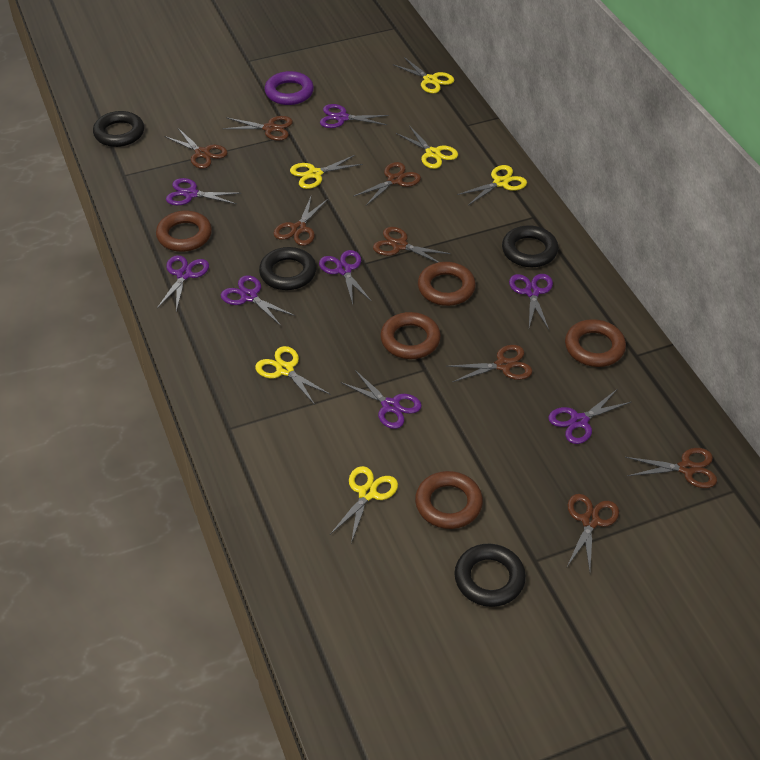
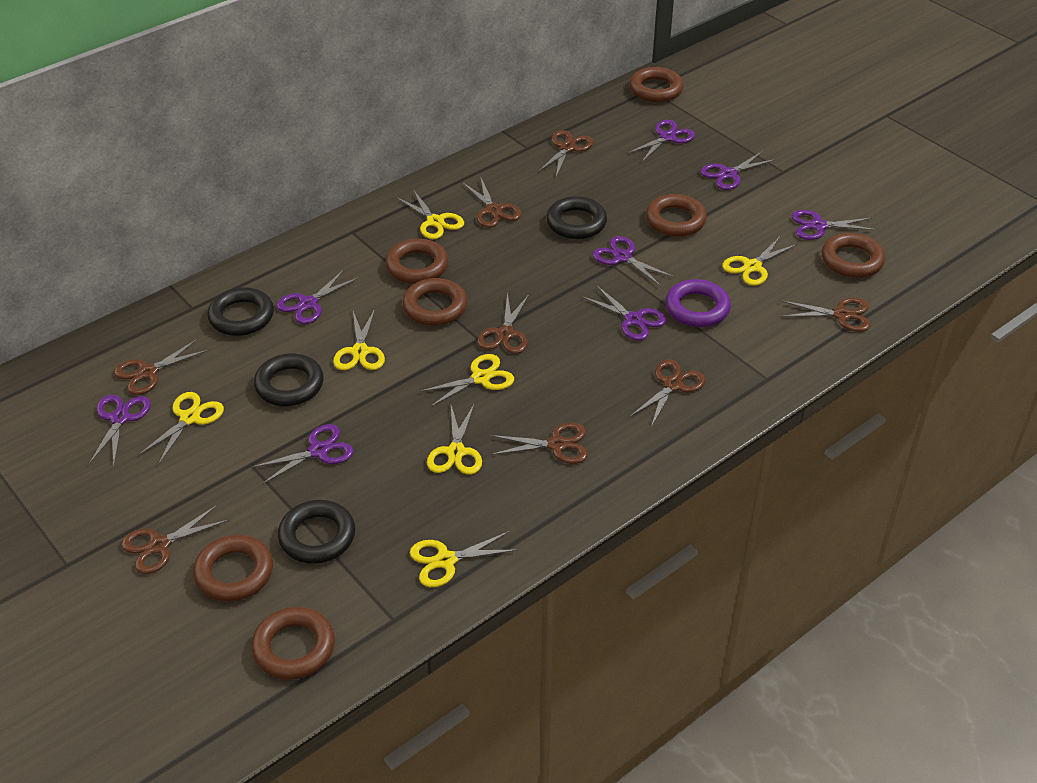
brown ring: 5 -> 7
yellow scissors: 6 -> 7

